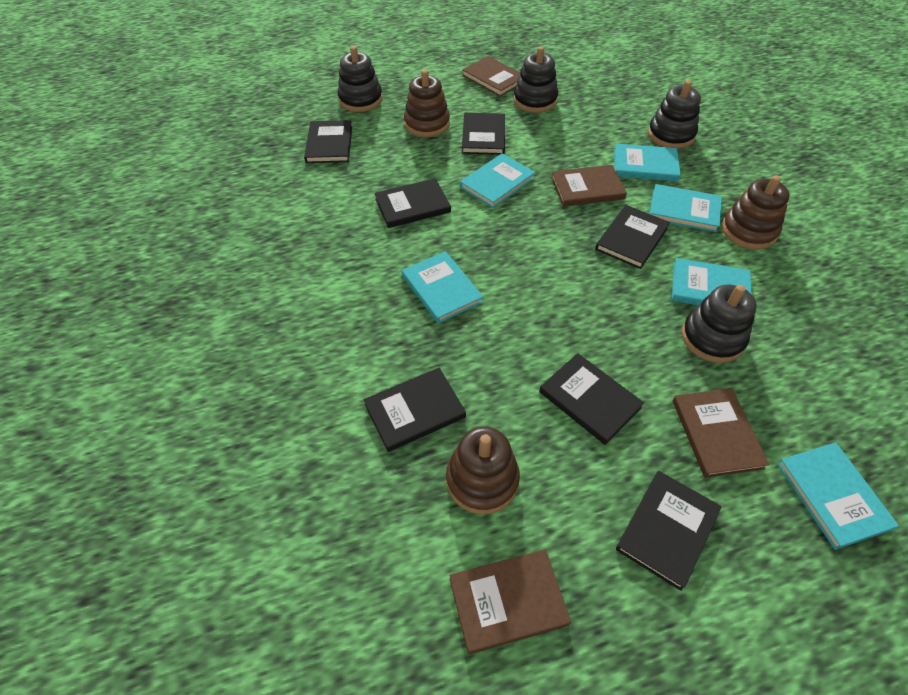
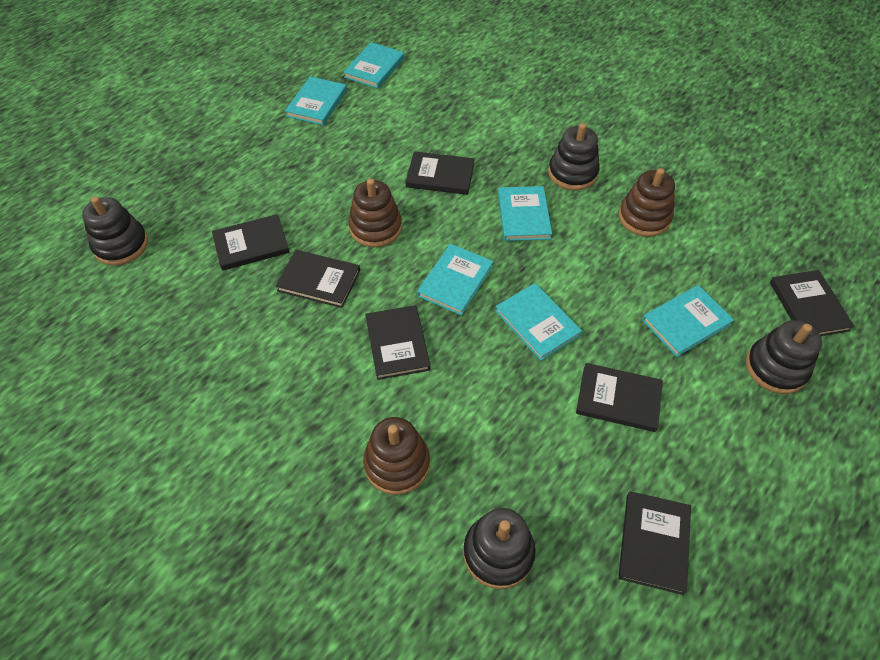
brown book: 4 -> 0

